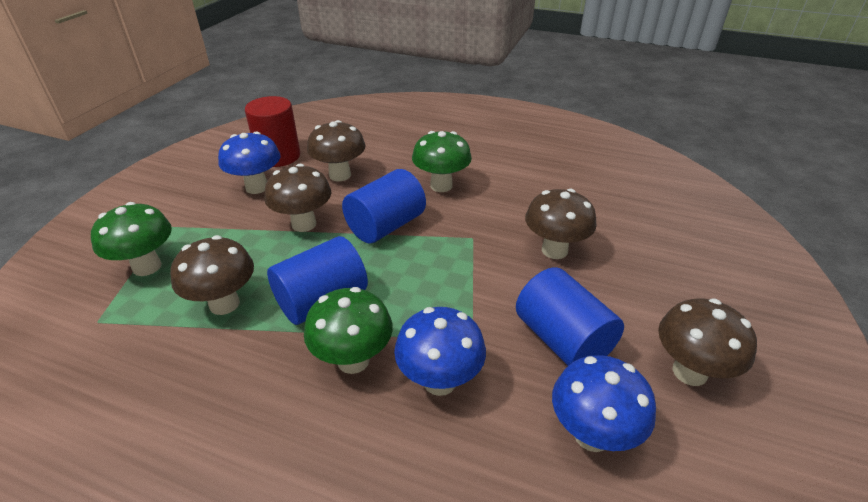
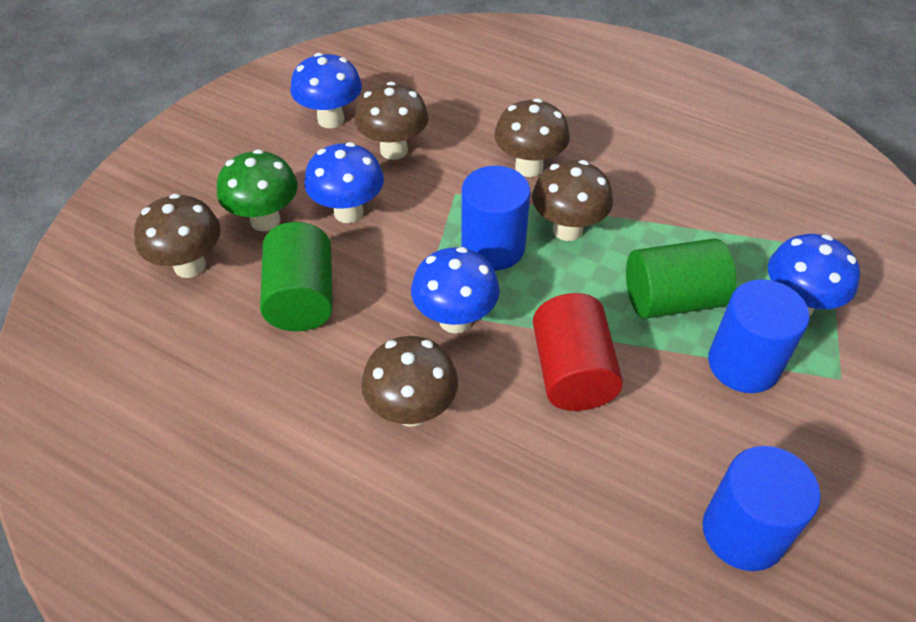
blue mushroom: 3 -> 4
green cylinder: 0 -> 2
green mushroom: 3 -> 1

